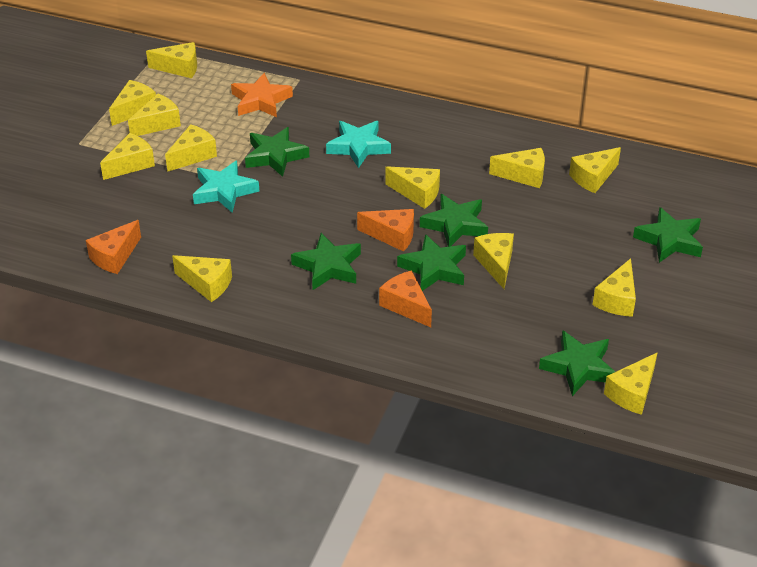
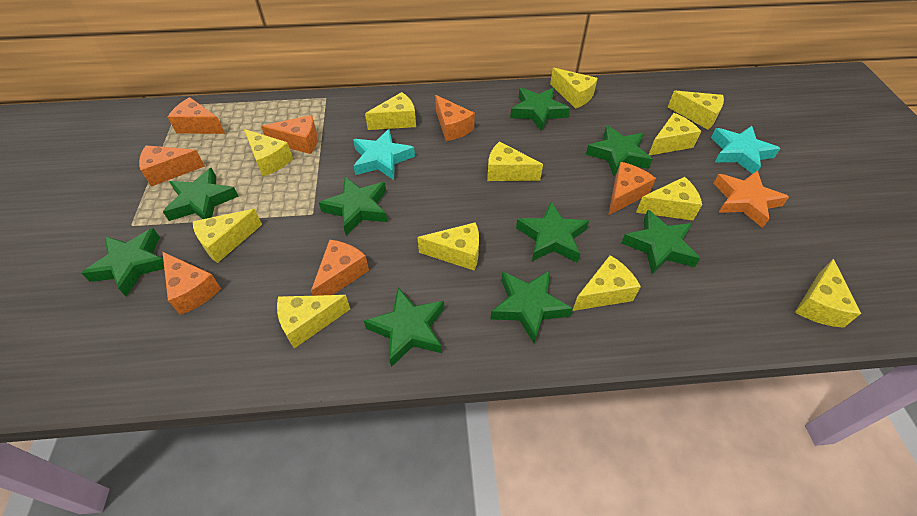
green star: 6 -> 9
orange cheese: 3 -> 7

